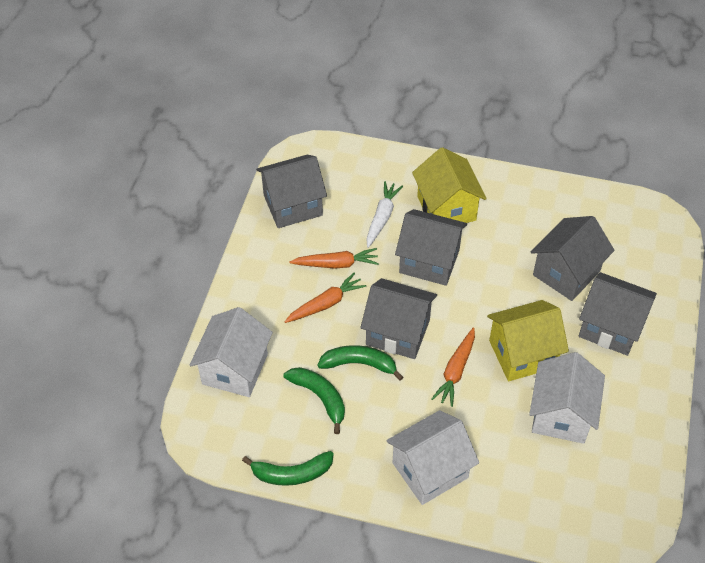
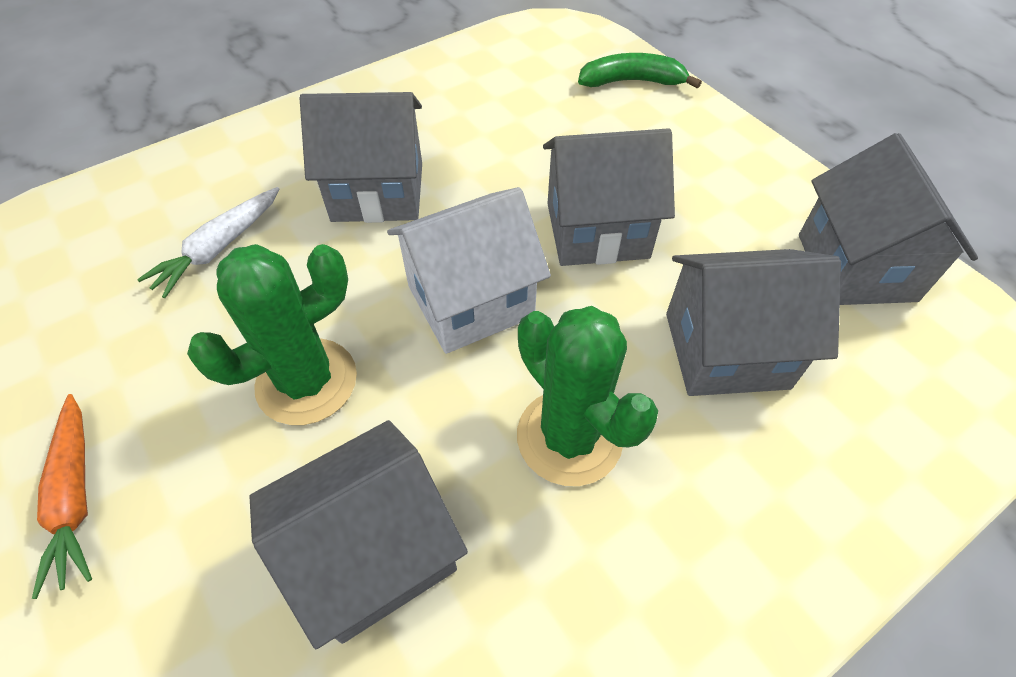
green banana: 3 -> 1
green cactus: 0 -> 2
orange carrot: 3 -> 1
white house: 3 -> 1
yellow house: 2 -> 0

